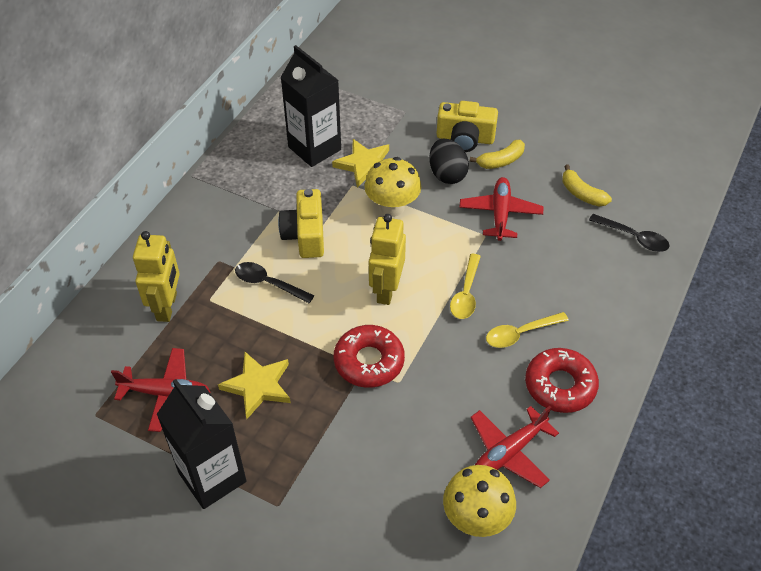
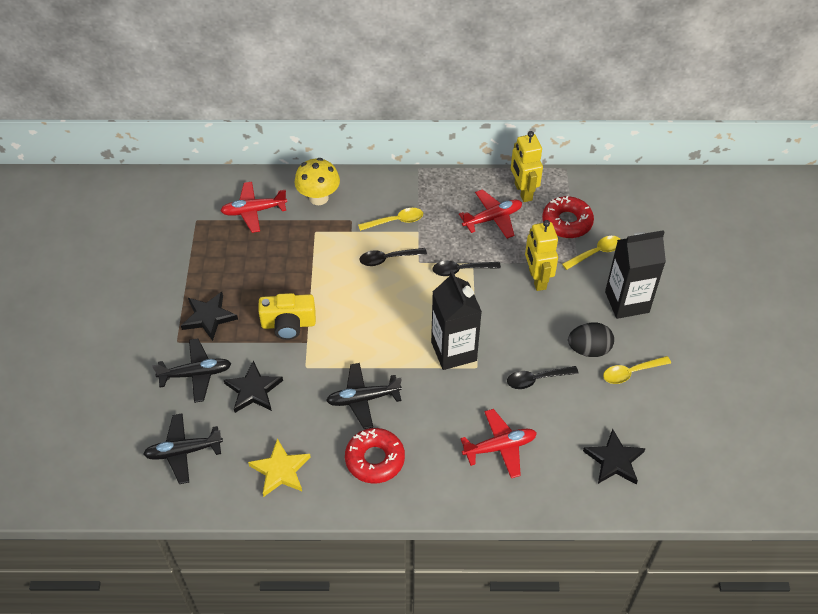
black plane: 0 -> 3
black spoon: 2 -> 3
black star: 0 -> 3
yellow banana: 2 -> 0
yellow camera: 2 -> 1
yellow mushroom: 2 -> 1
yellow spoon: 2 -> 3
yellow star: 2 -> 1

